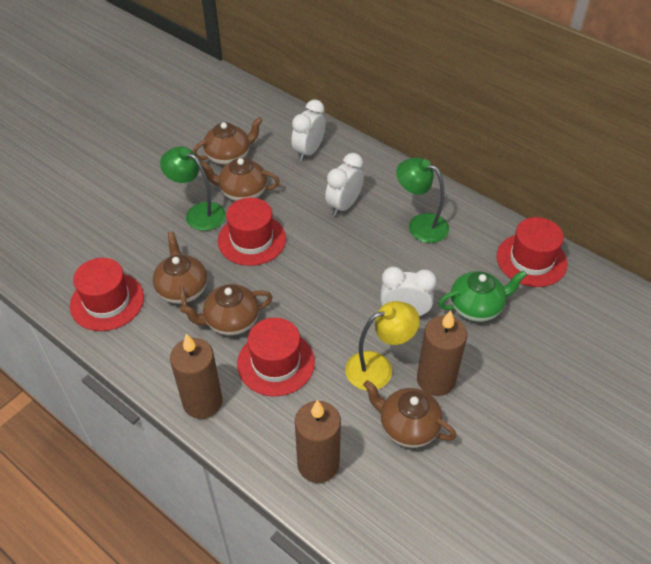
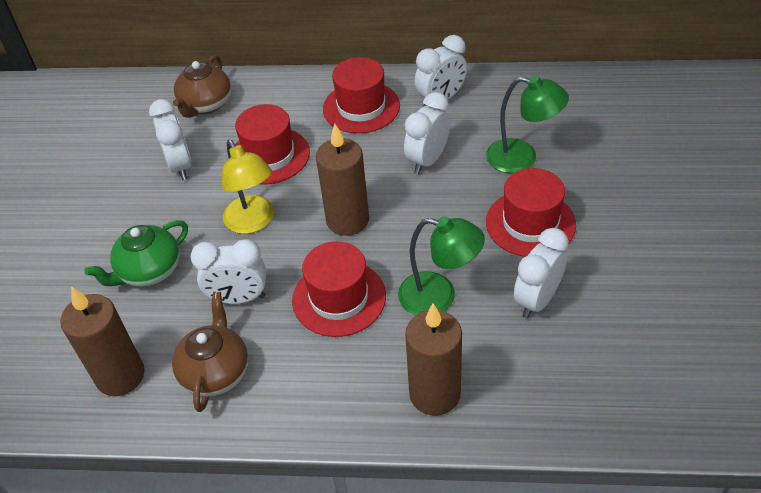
brown teapot: 5 -> 2
white clock: 3 -> 5

